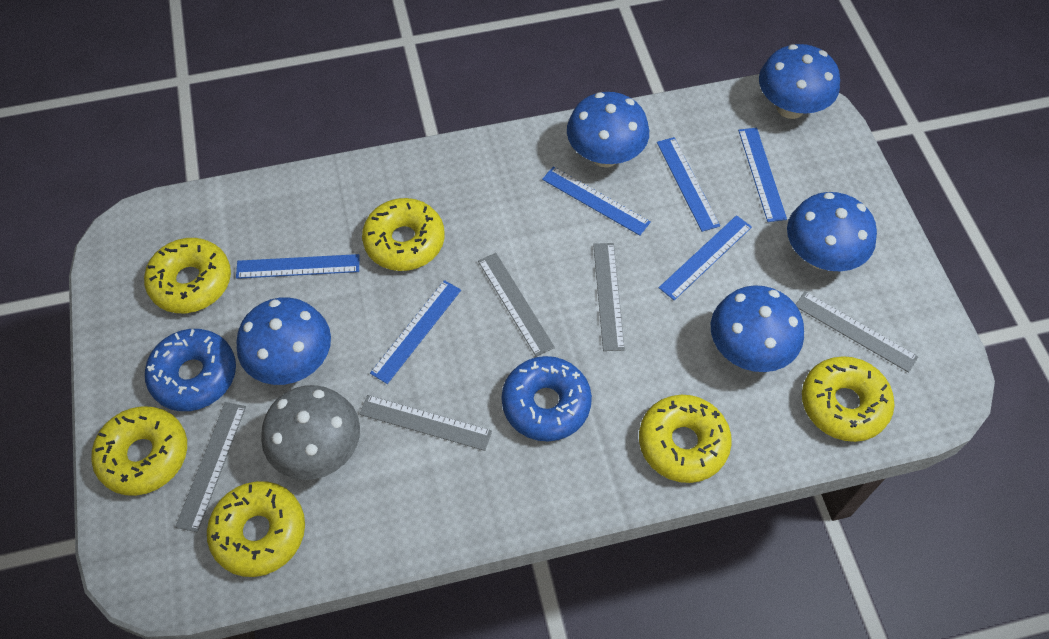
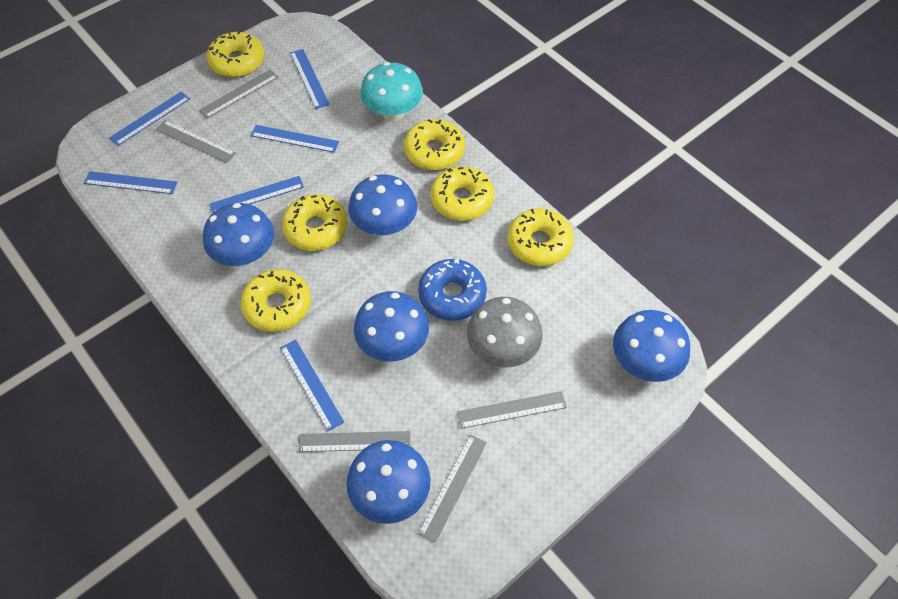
blue donut: 2 -> 1
turquoise mushroom: 0 -> 1

